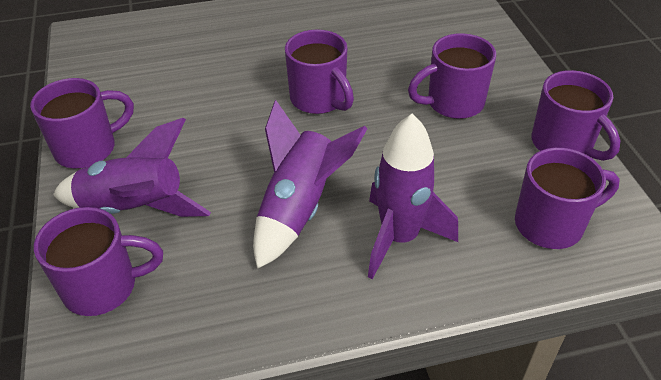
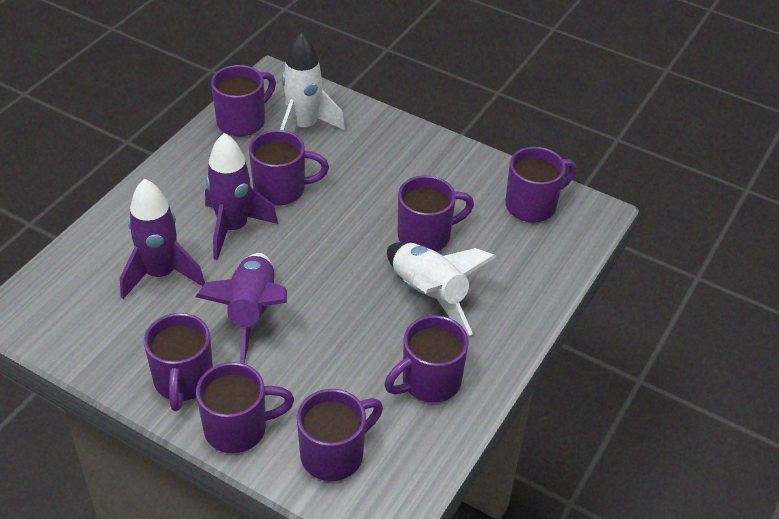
purple mug: 6 -> 8
white rocket: 0 -> 2

